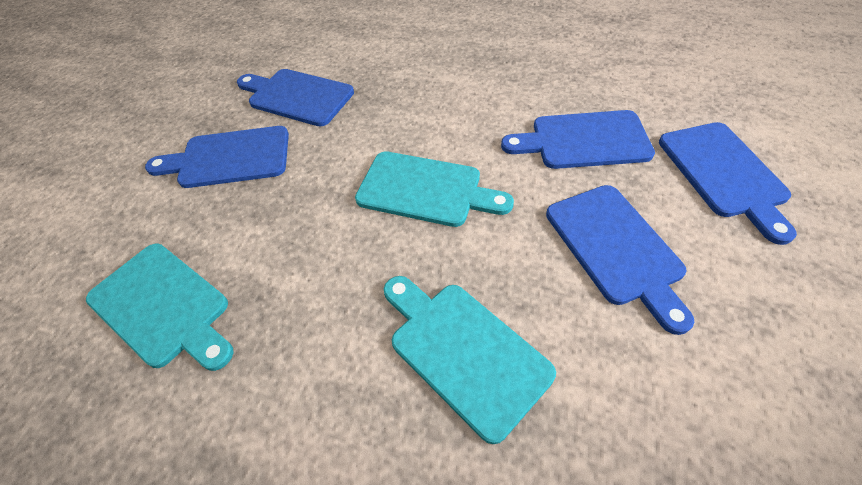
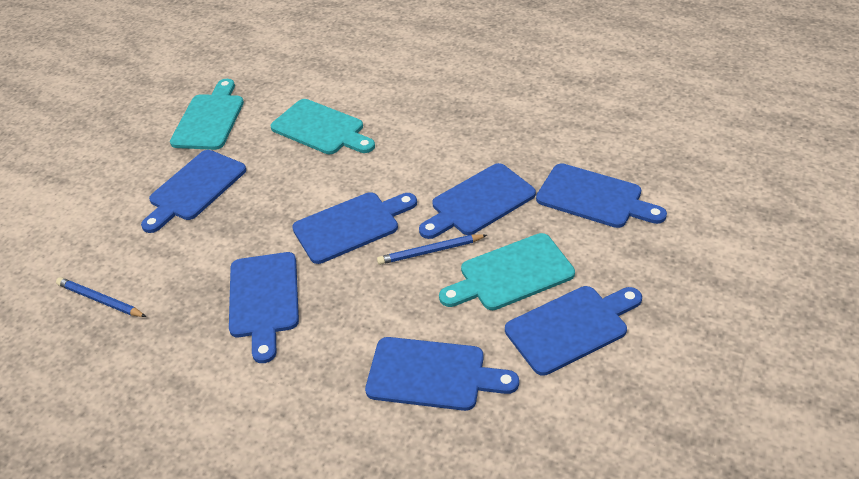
blue cutting board: 5 -> 7
blue pencil: 0 -> 2

